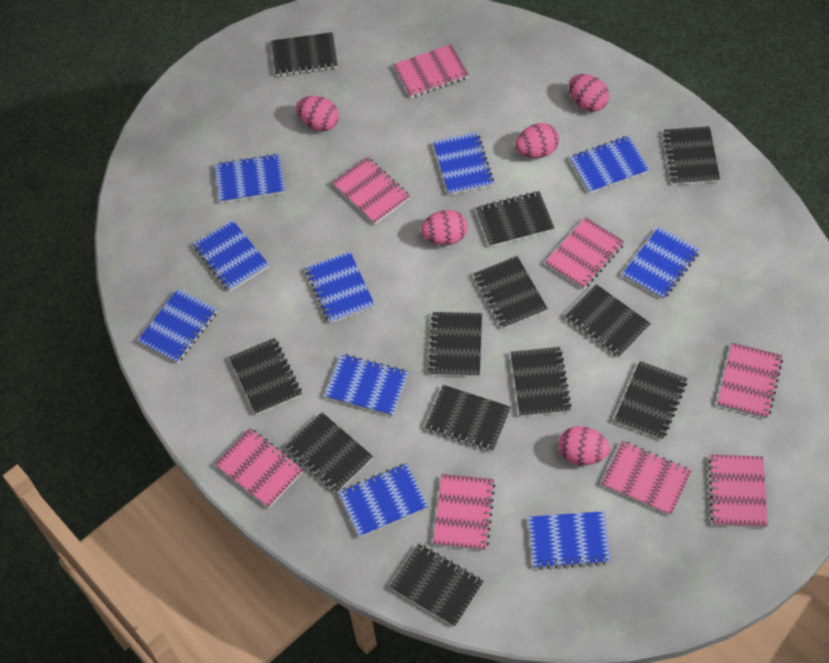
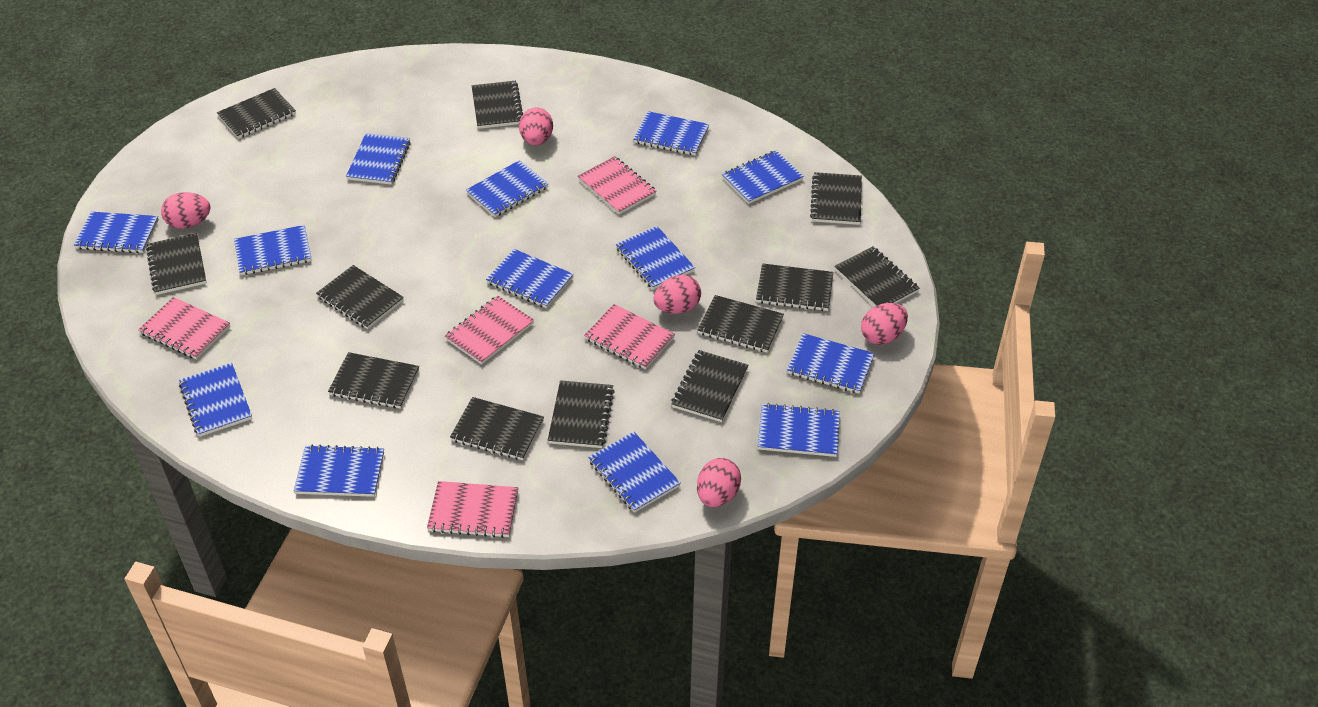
blue notebook: 10 -> 13
pink notebook: 8 -> 5

